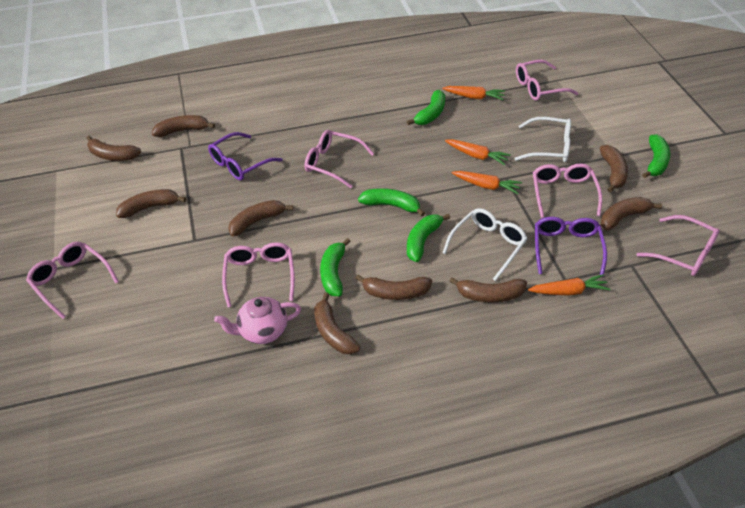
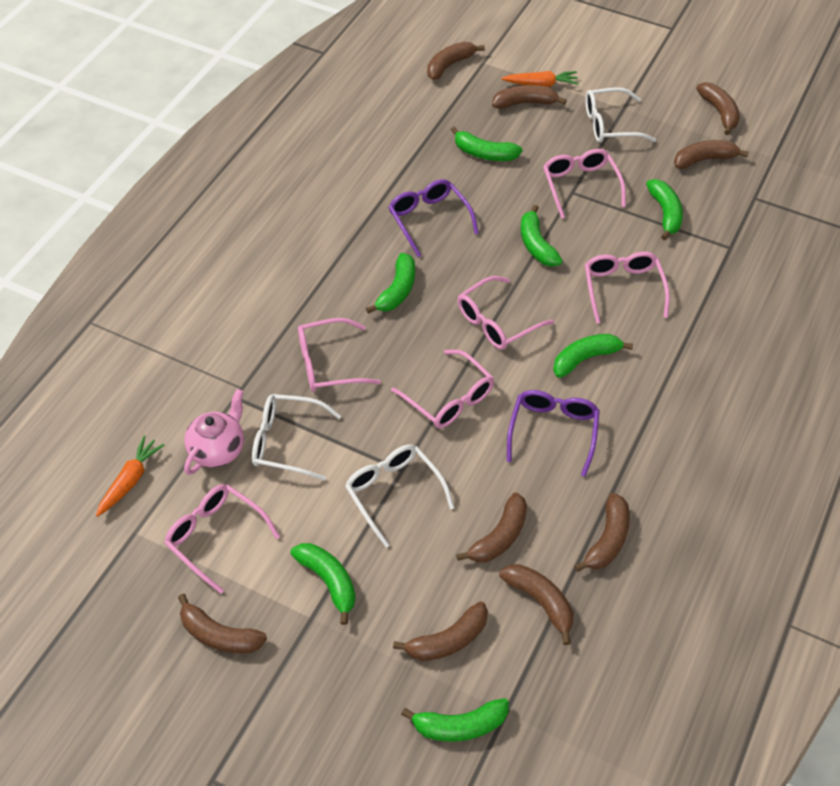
green banana: 5 -> 7
orange carrot: 4 -> 2
white glasses: 2 -> 3

